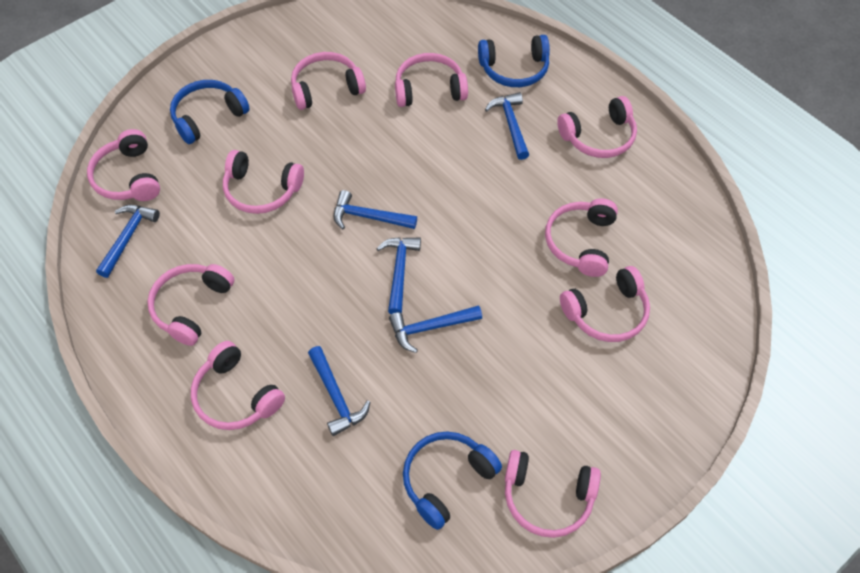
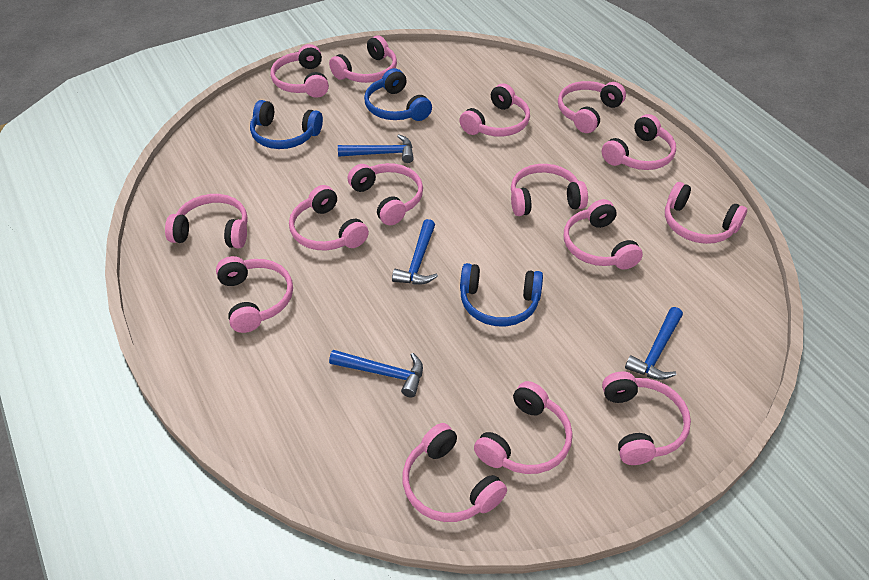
blue hammer: 6 -> 4
pink headphones: 10 -> 15

